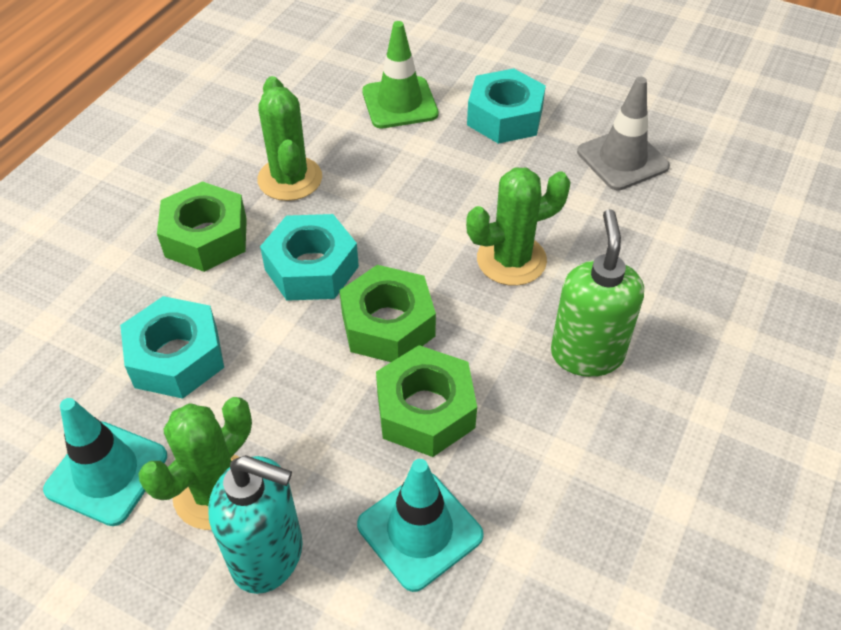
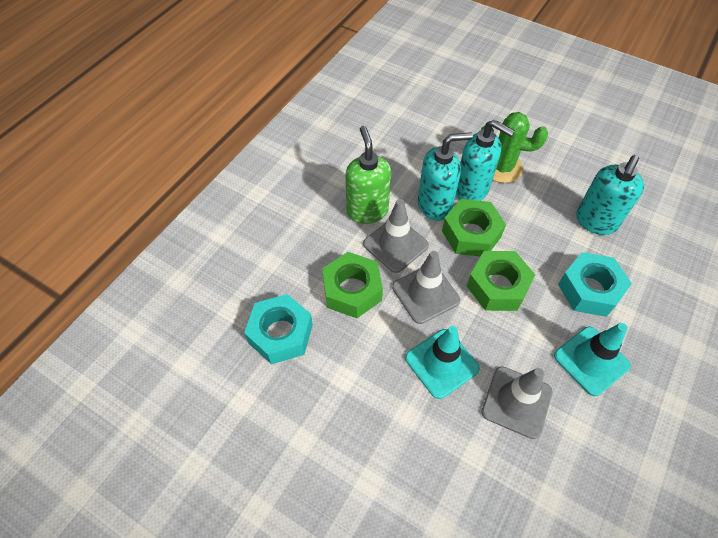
green cactus: 3 -> 1
green traffic cone: 1 -> 0
grey traffic cone: 1 -> 3
turquoise nut: 3 -> 2
turquoise soap dispenser: 1 -> 3

